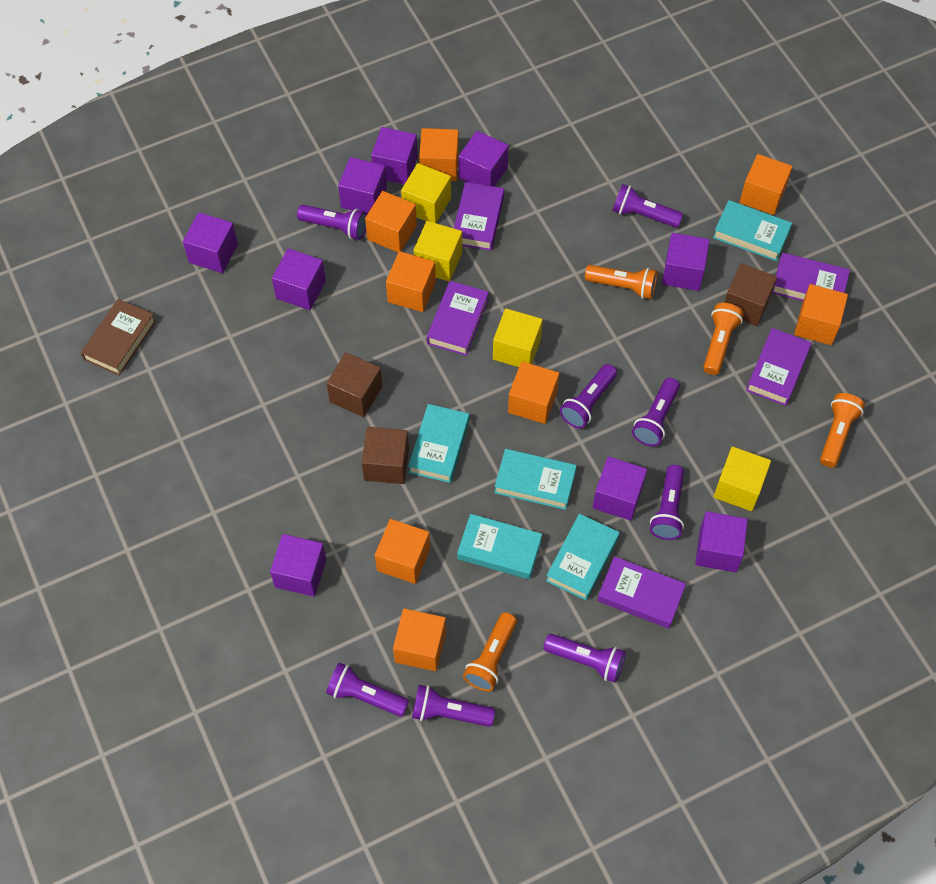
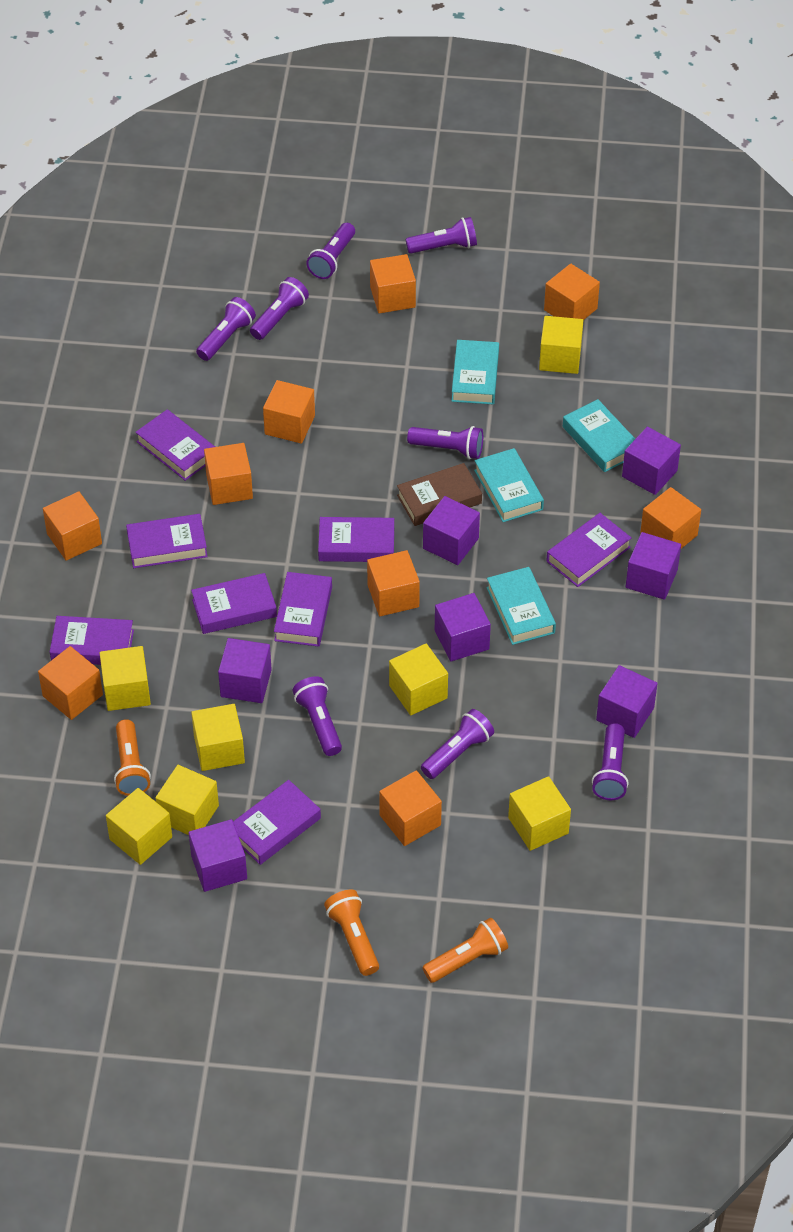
brown cube: 3 -> 0
orange cube: 8 -> 9
orange flashlight: 4 -> 3
purple book: 5 -> 8
purple cube: 9 -> 7
turquoise book: 5 -> 4
yellow cube: 4 -> 7

